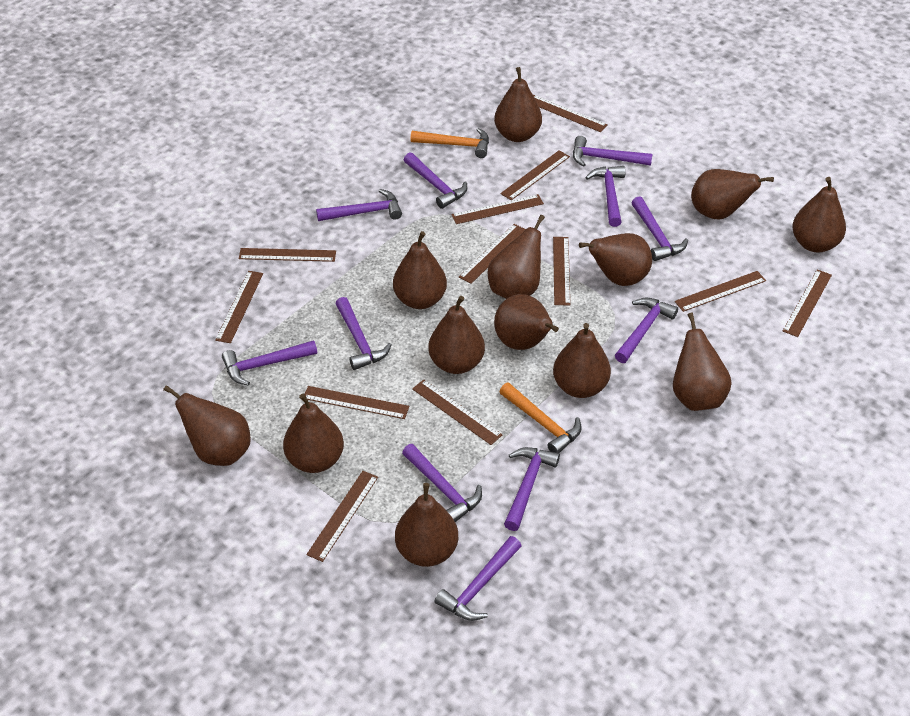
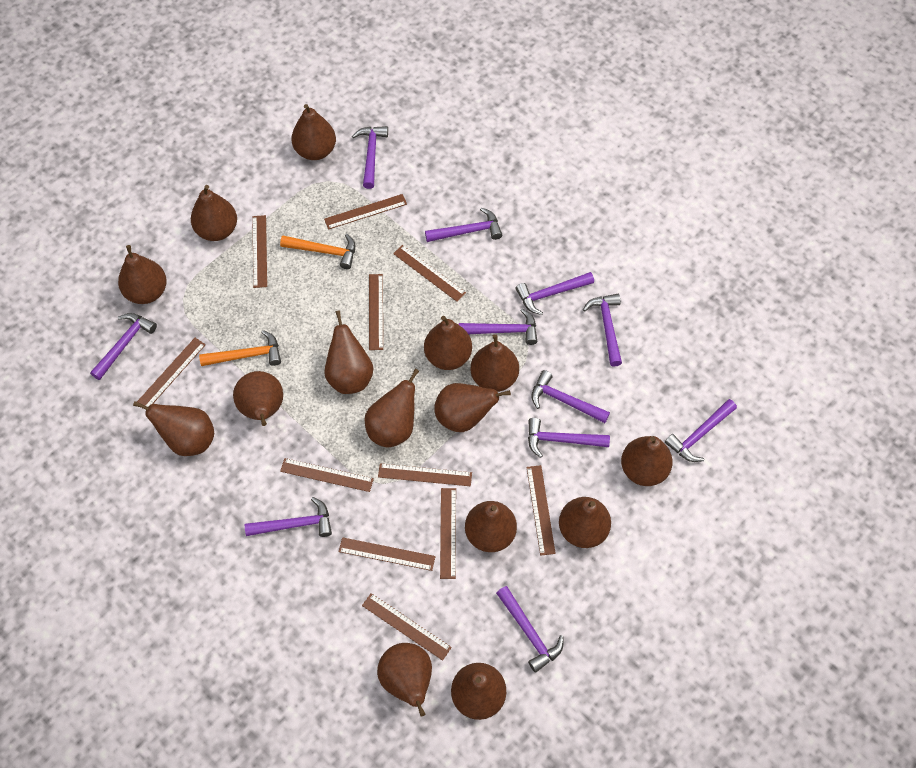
brown pear: 13 -> 15
brown ruler: 12 -> 11

